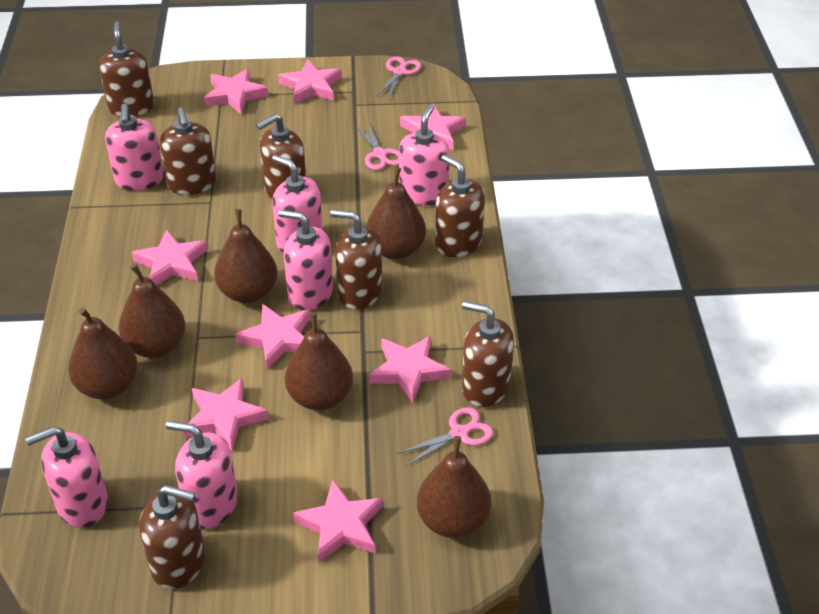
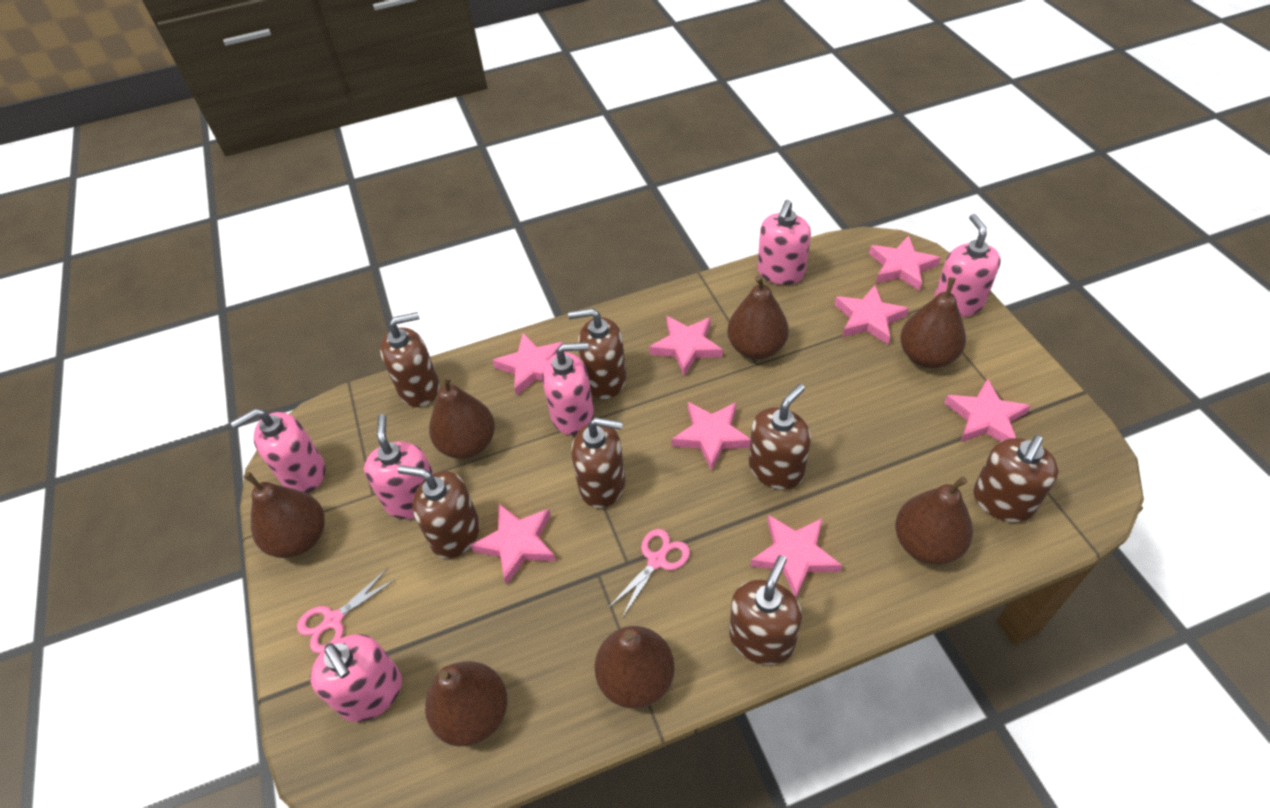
brown pear: 6 -> 7
pink scissors: 3 -> 2

